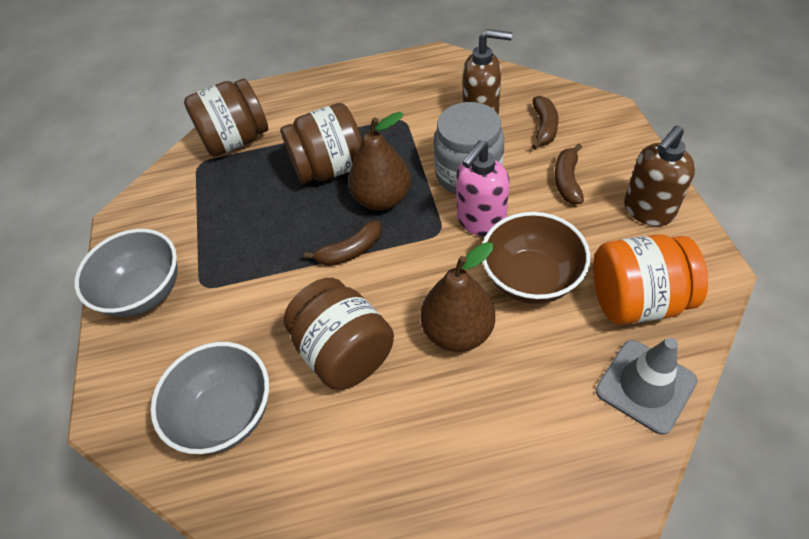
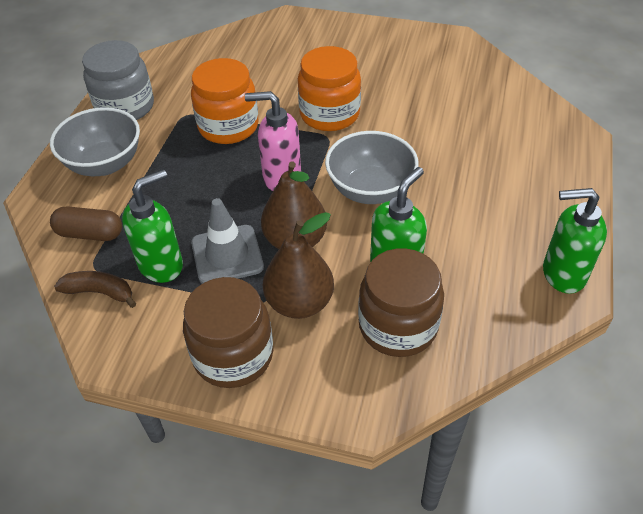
brown banana: 3 -> 1
brown bowl: 1 -> 0
brown capsule: 0 -> 1
brown jar: 3 -> 2
brown soap dispenser: 2 -> 0
green soap dispenser: 0 -> 3
orange jar: 1 -> 2

